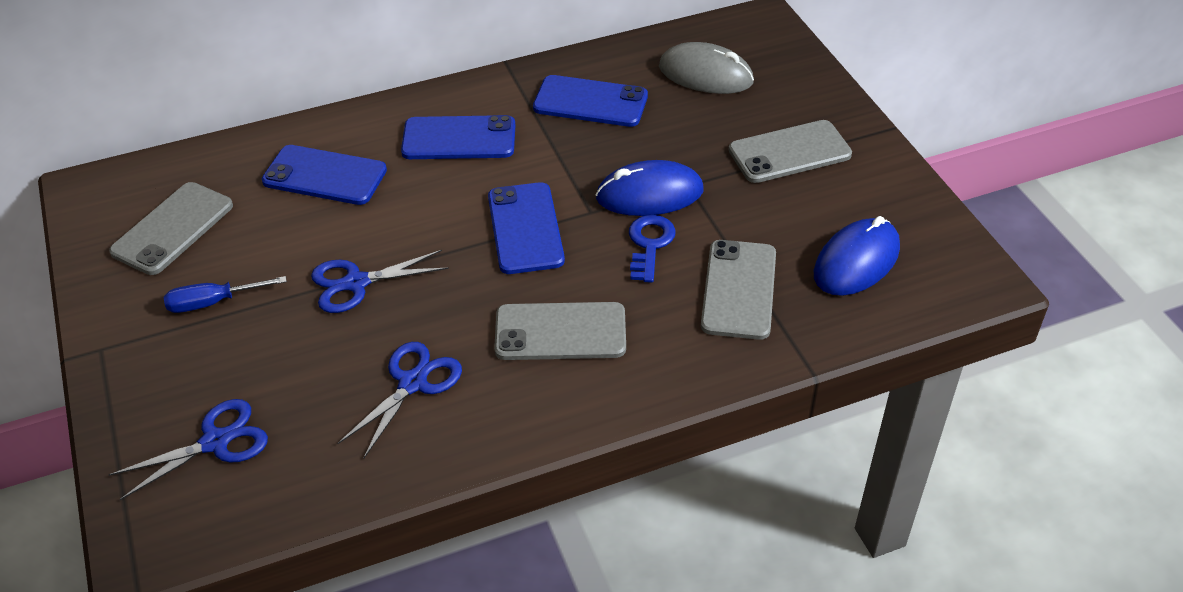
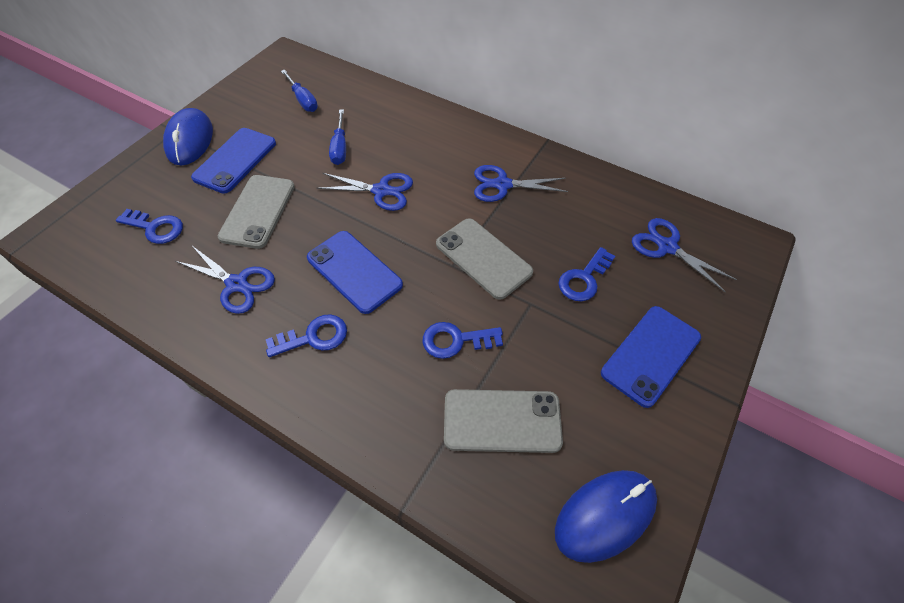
blue key: 1 -> 4
blue phone: 4 -> 3
blue scissors: 3 -> 4
blue screwdriver: 1 -> 2
grey mouse: 1 -> 0
grey phone: 4 -> 3

